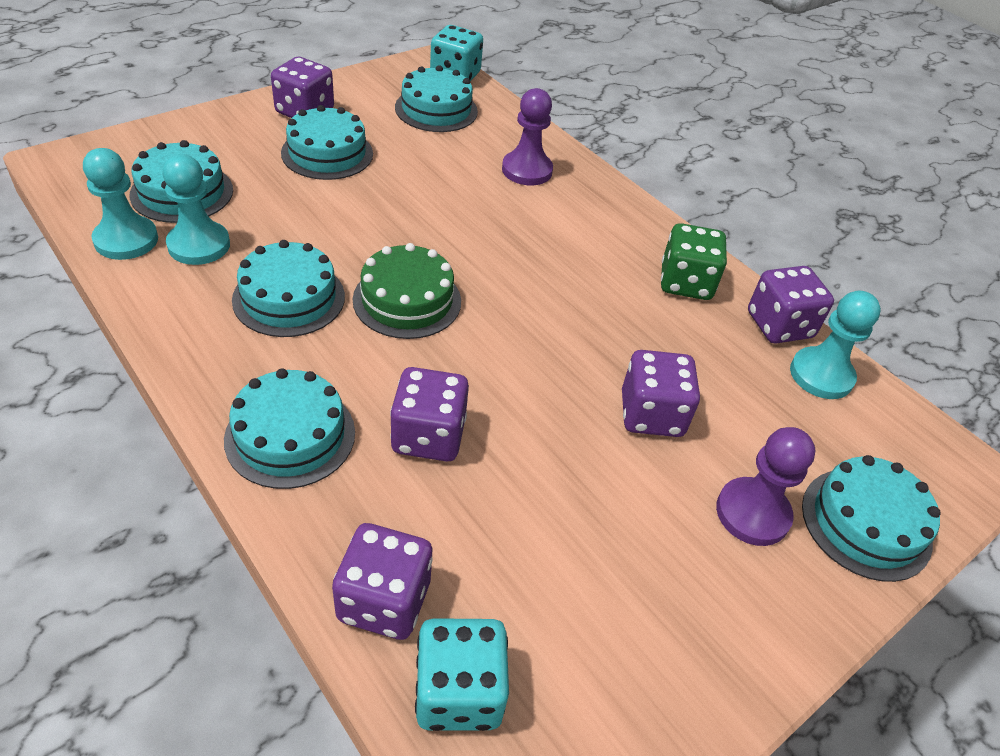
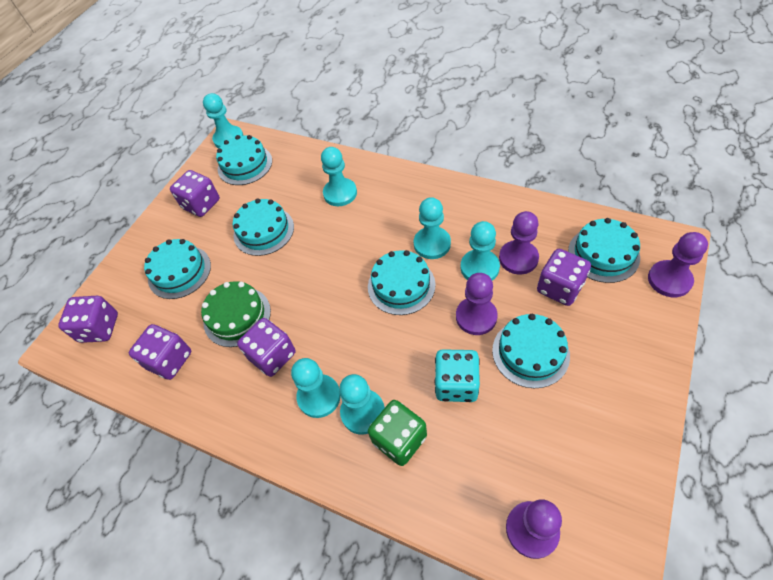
purple pawn: 2 -> 4
turquoise dice: 2 -> 1
turquoise pawn: 3 -> 6

